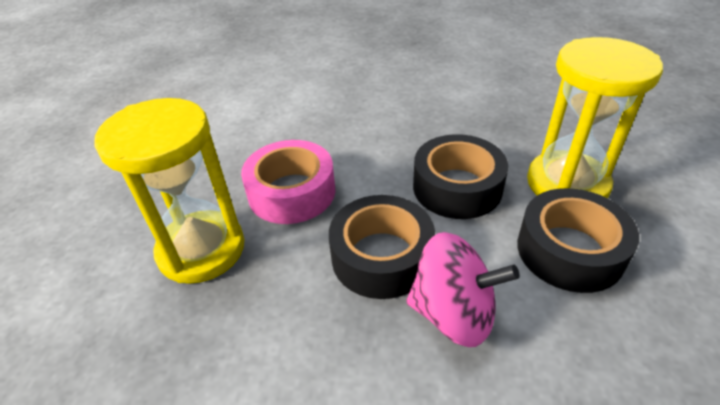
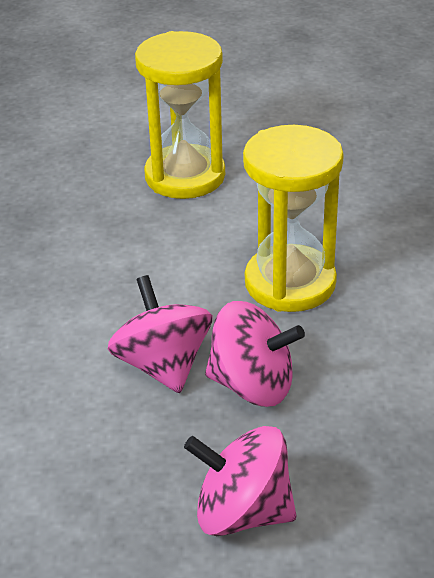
black tape: 3 -> 0
pink spinning top: 1 -> 3
pink tape: 1 -> 0

